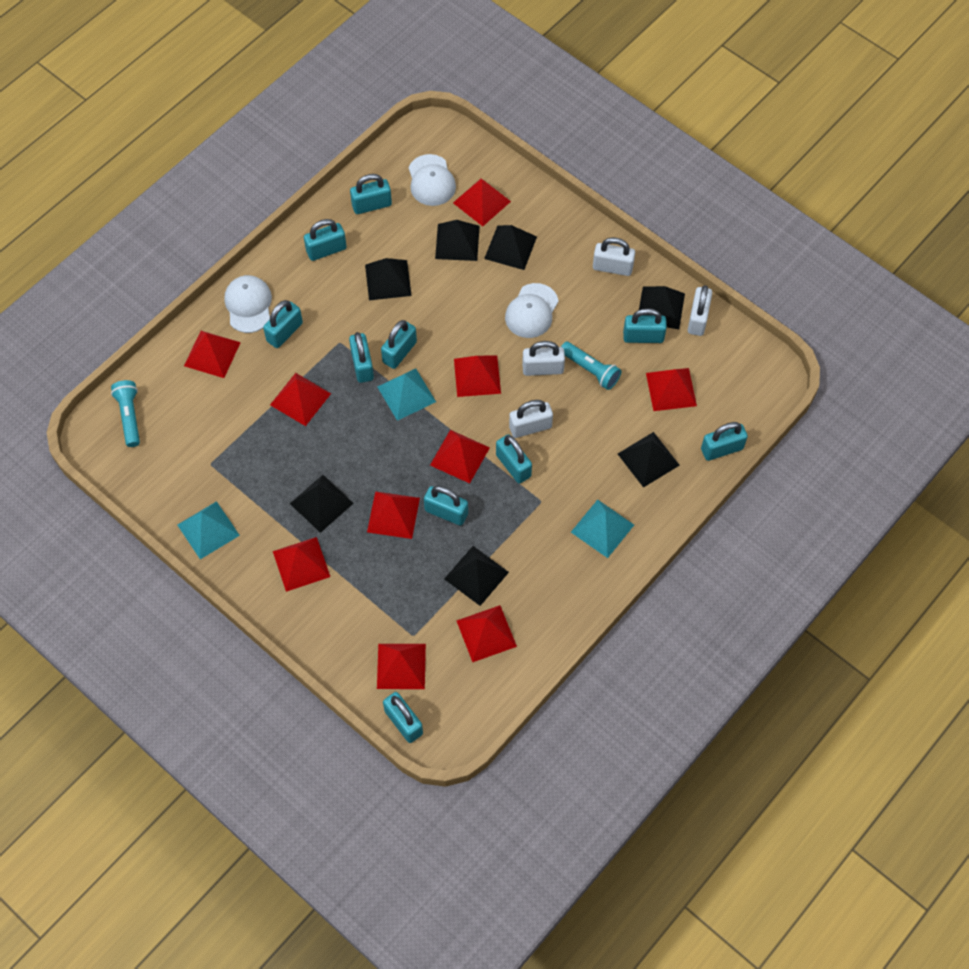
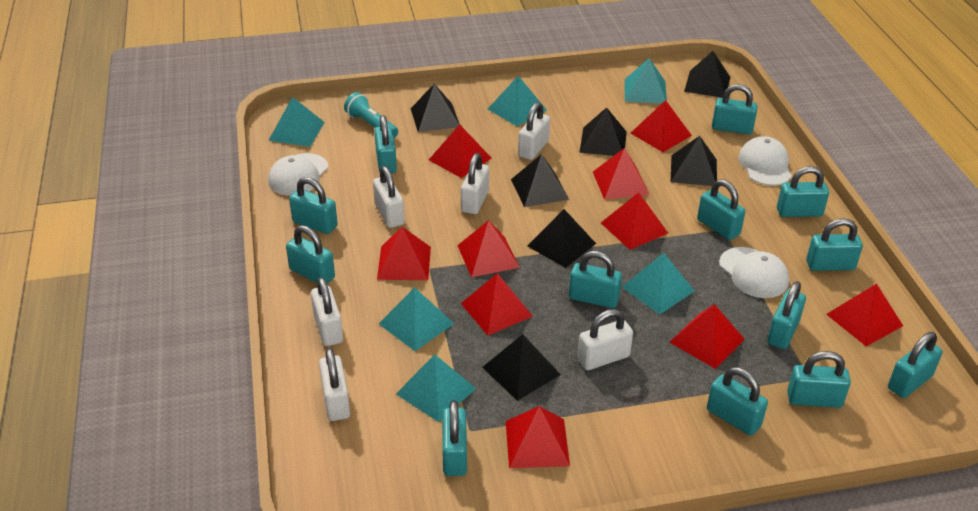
turquoise flashlight: 2 -> 1
turquoise padlock: 10 -> 13
turquoise pyramid: 3 -> 6
white padlock: 4 -> 6

